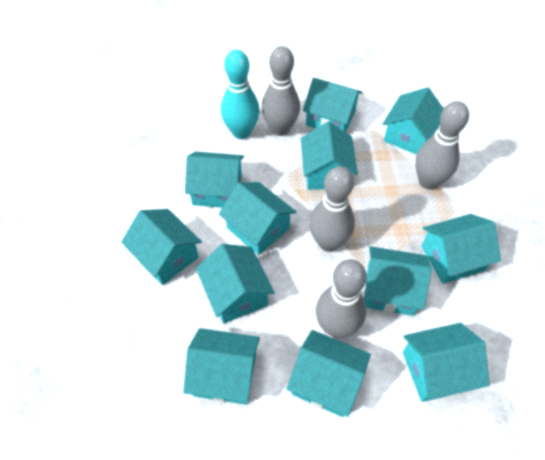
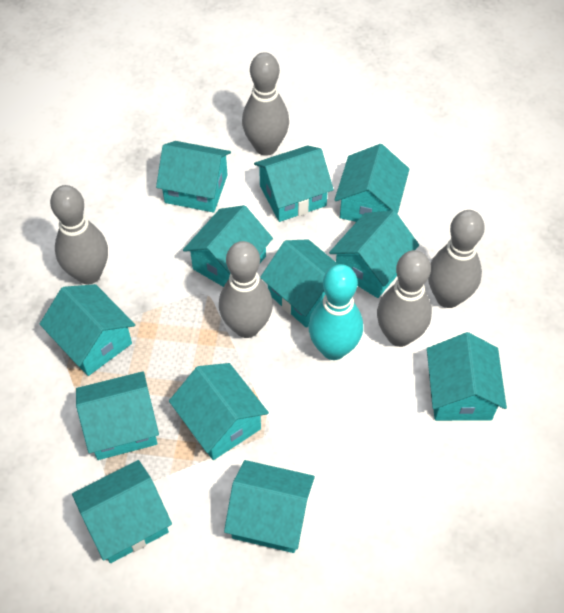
grey bowling pin: 4 -> 5

